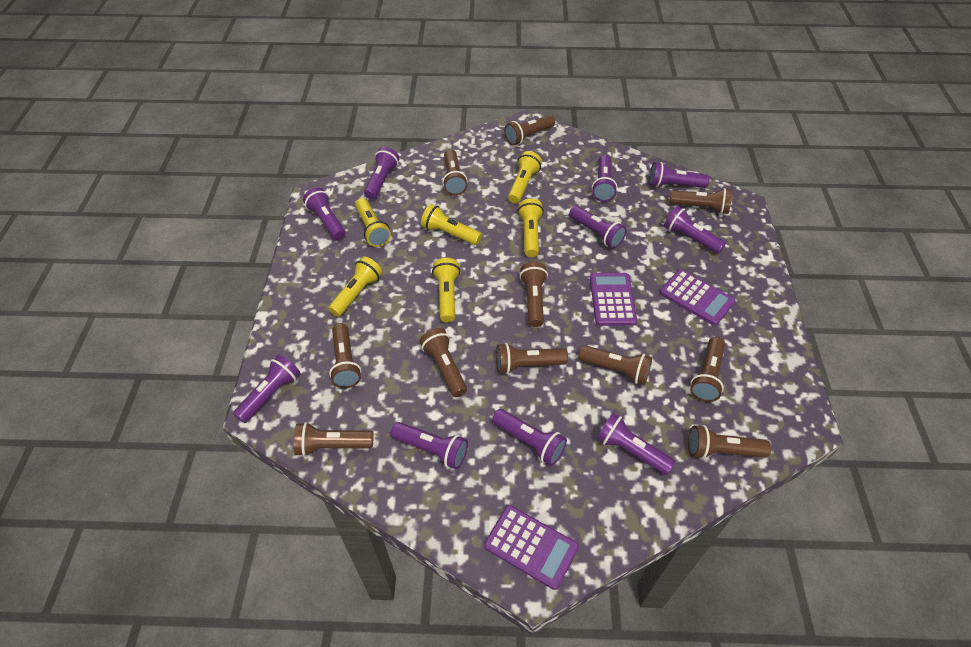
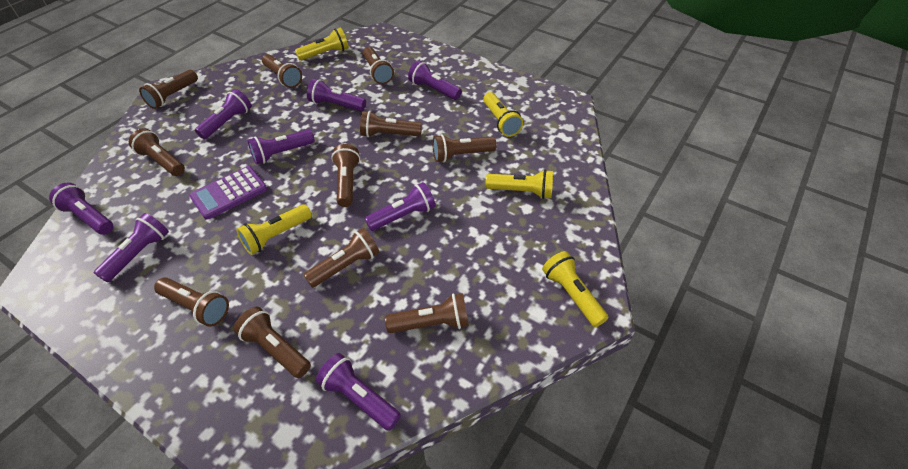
purple calculator: 3 -> 1
purple flashlight: 10 -> 8
yellow flashlight: 6 -> 5

